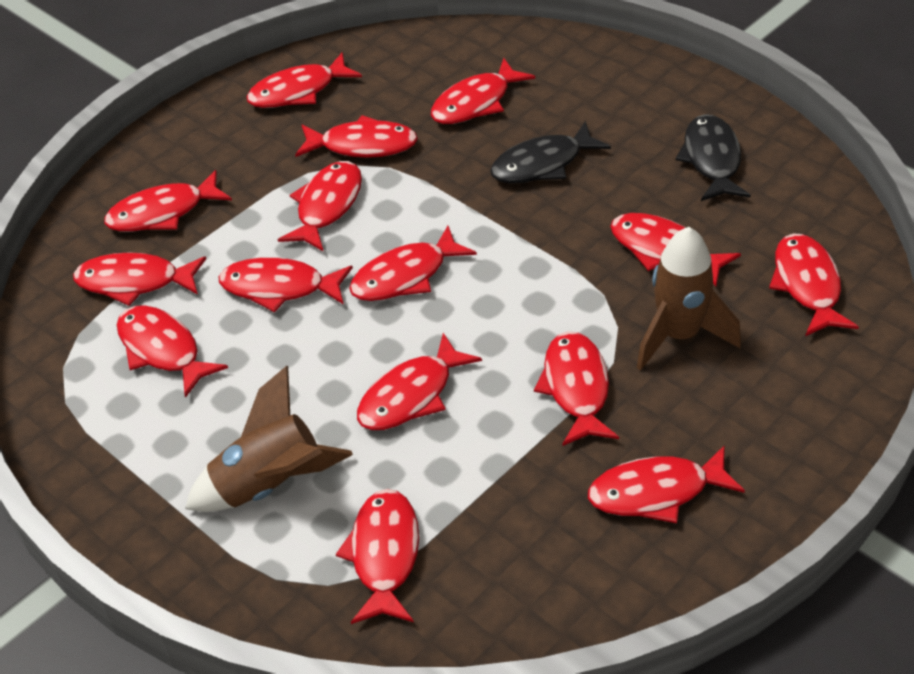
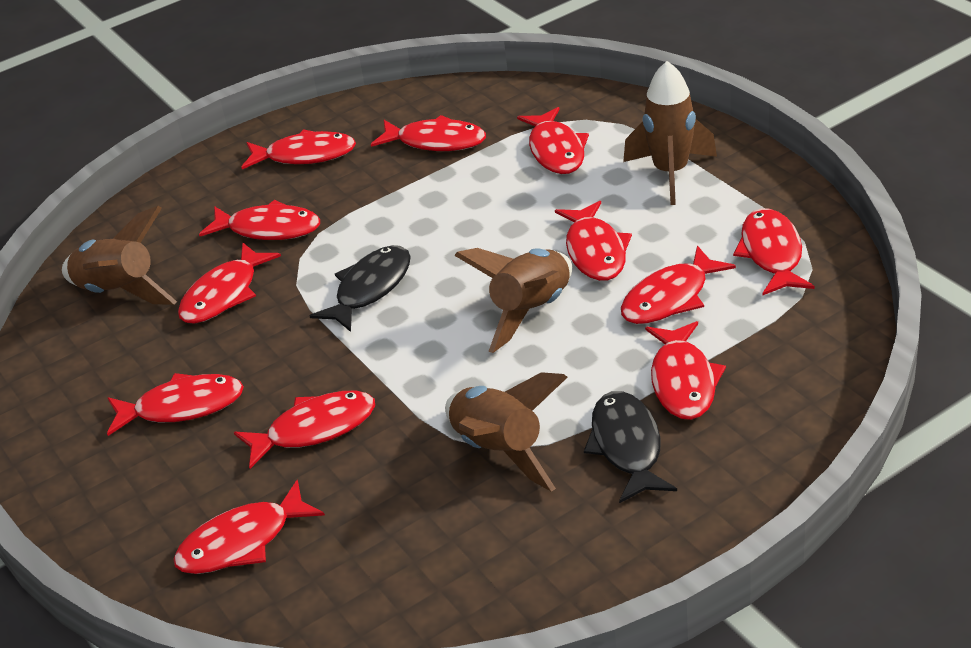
brown rocket: 2 -> 4
red fish: 15 -> 12

